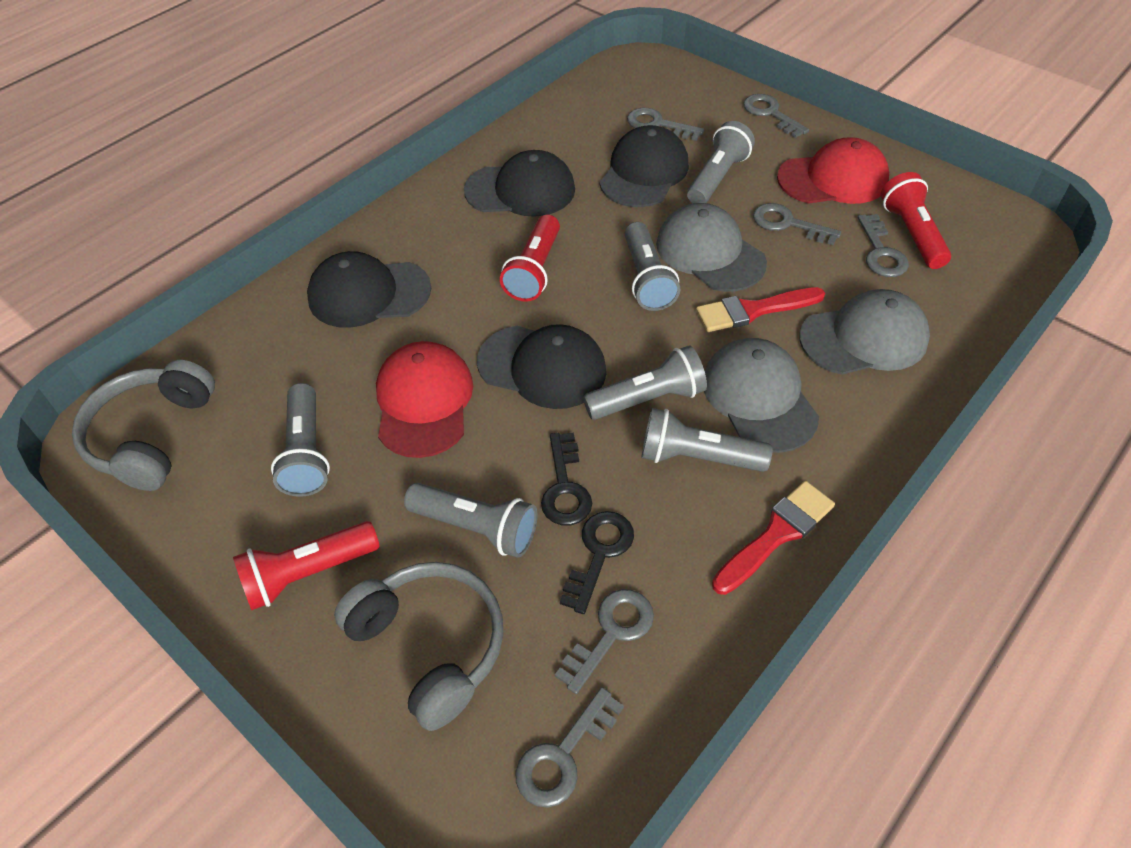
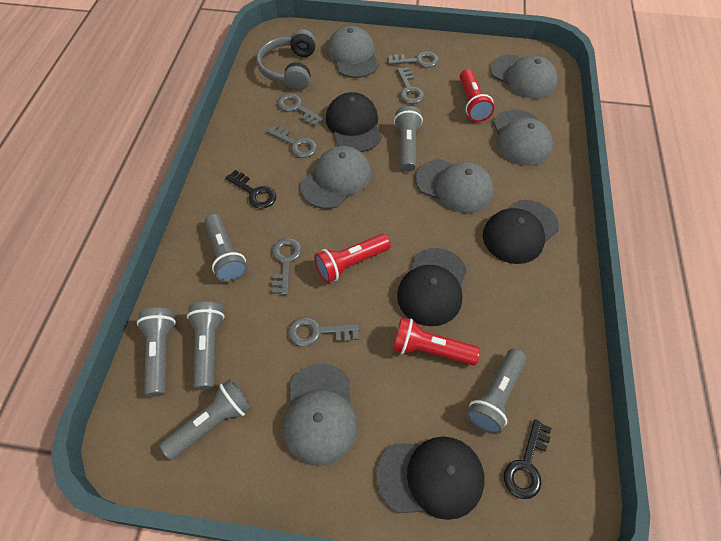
grey cap: 3 -> 6
grey headphones: 2 -> 1
red brush: 2 -> 0
red cap: 2 -> 0

